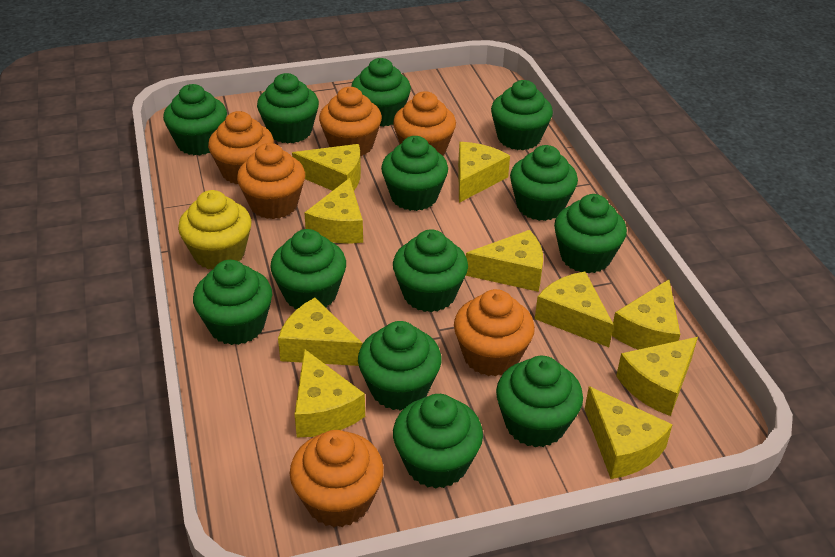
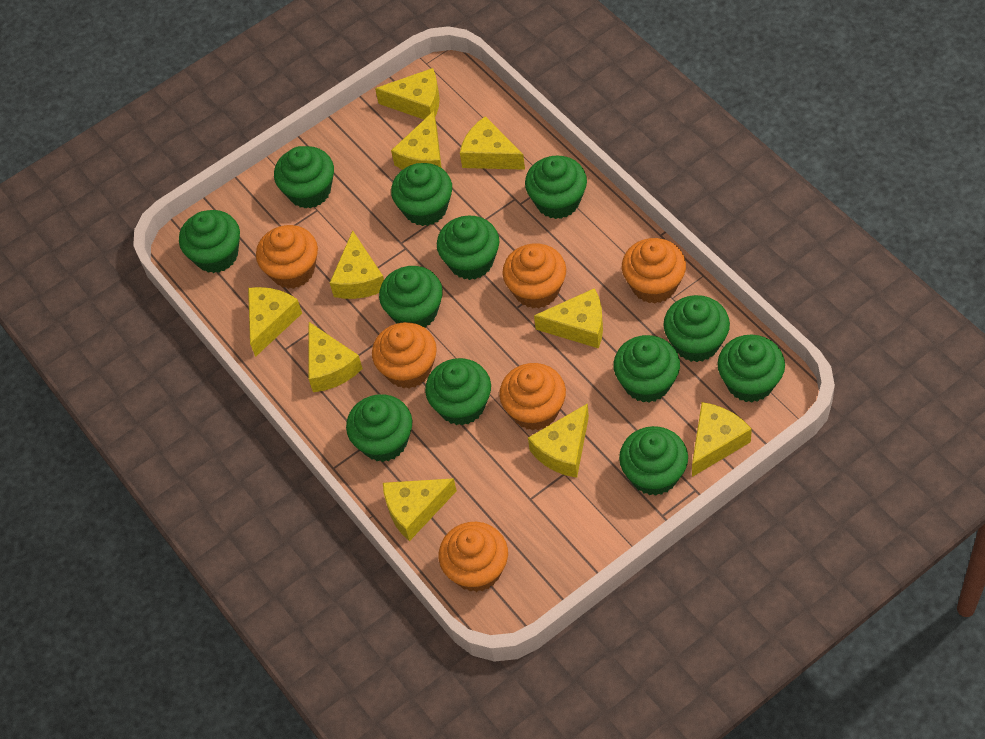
green cupcake: 13 -> 12
yellow cupcake: 1 -> 0

